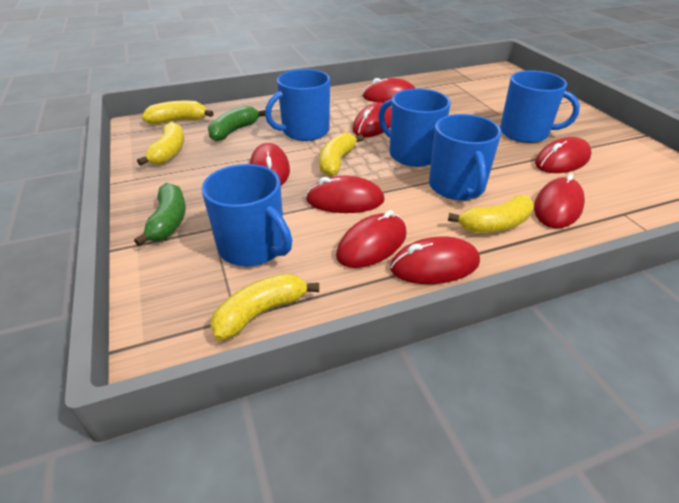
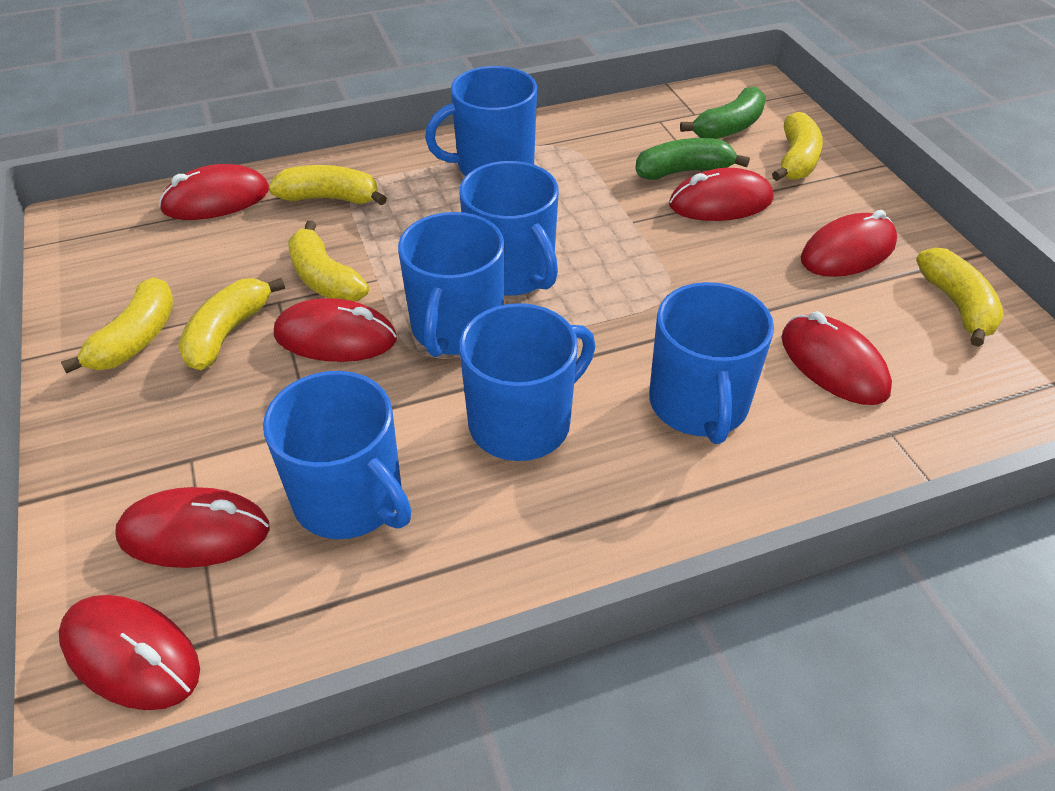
blue mug: 5 -> 6
red mouse: 8 -> 7
yellow banana: 5 -> 6

